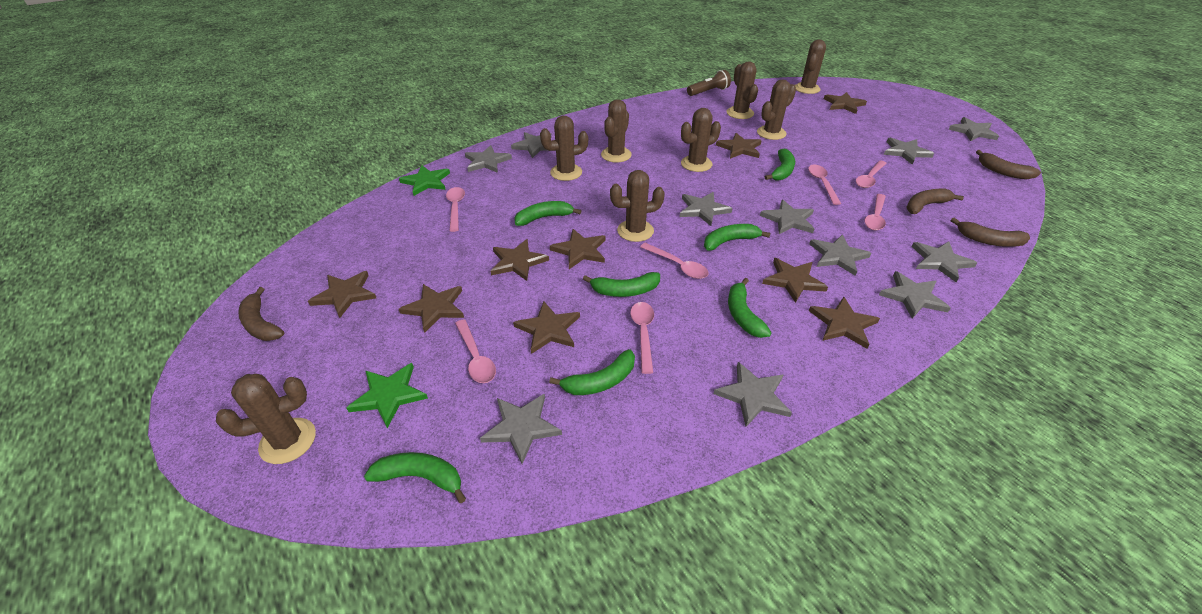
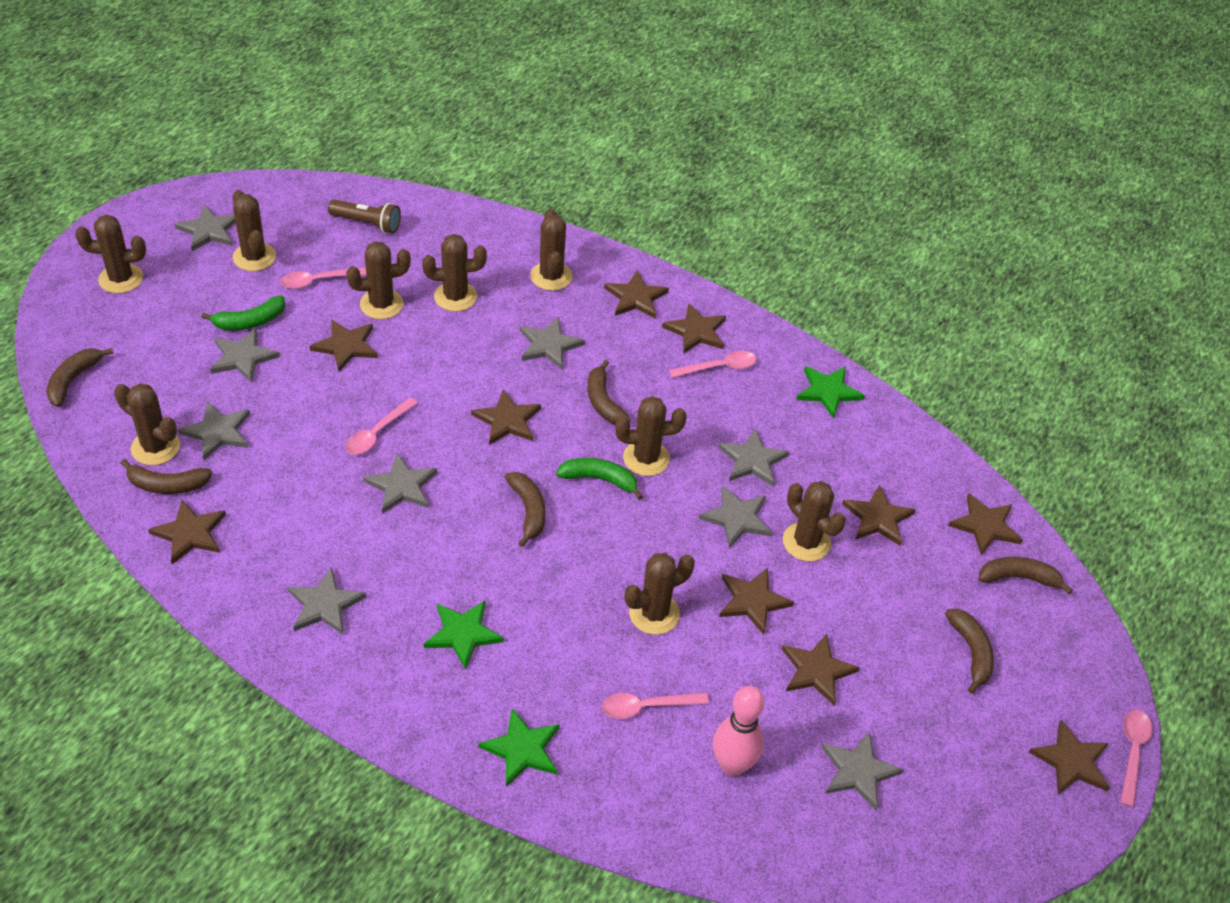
brown banana: 4 -> 6
brown cactus: 8 -> 9
brown star: 9 -> 10
green banana: 7 -> 2
green star: 2 -> 3
grey star: 11 -> 9
pink bowling pin: 0 -> 1
pink spoon: 7 -> 5

